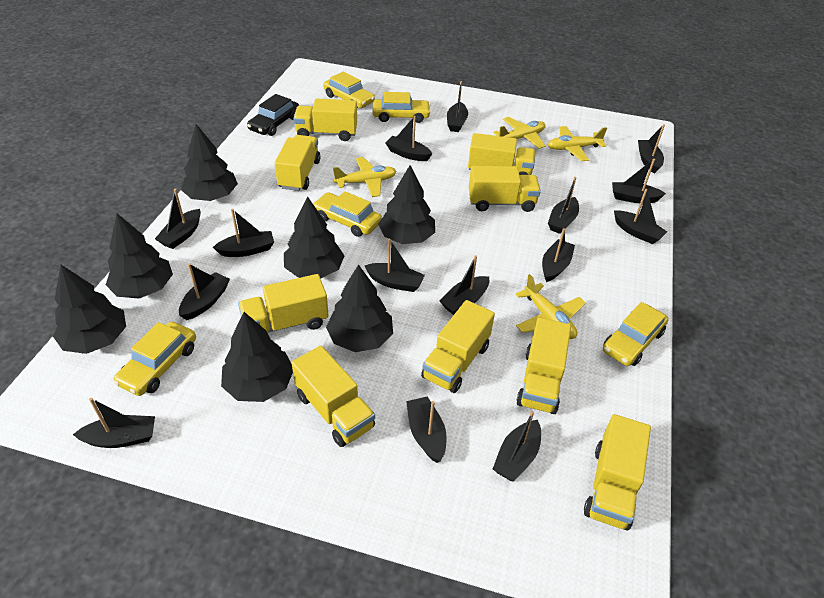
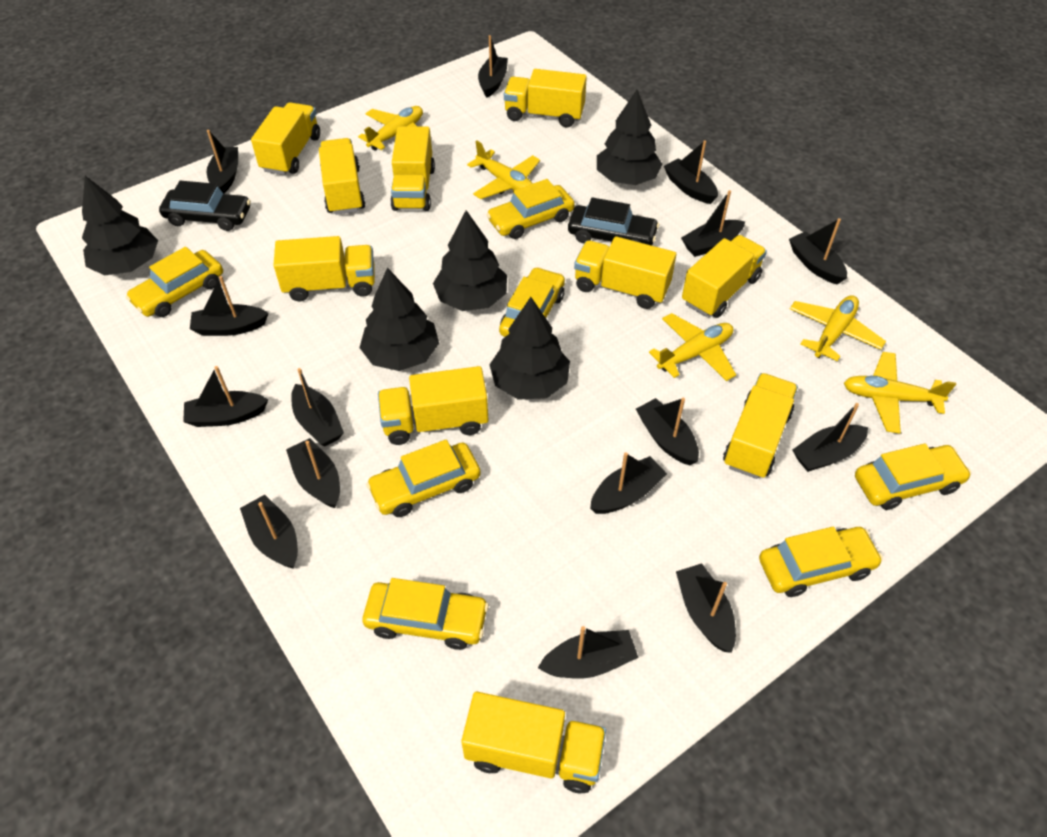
black car: 1 -> 2
black tree: 7 -> 5
yellow car: 5 -> 7
yellow plane: 4 -> 5
yellow truck: 9 -> 10

